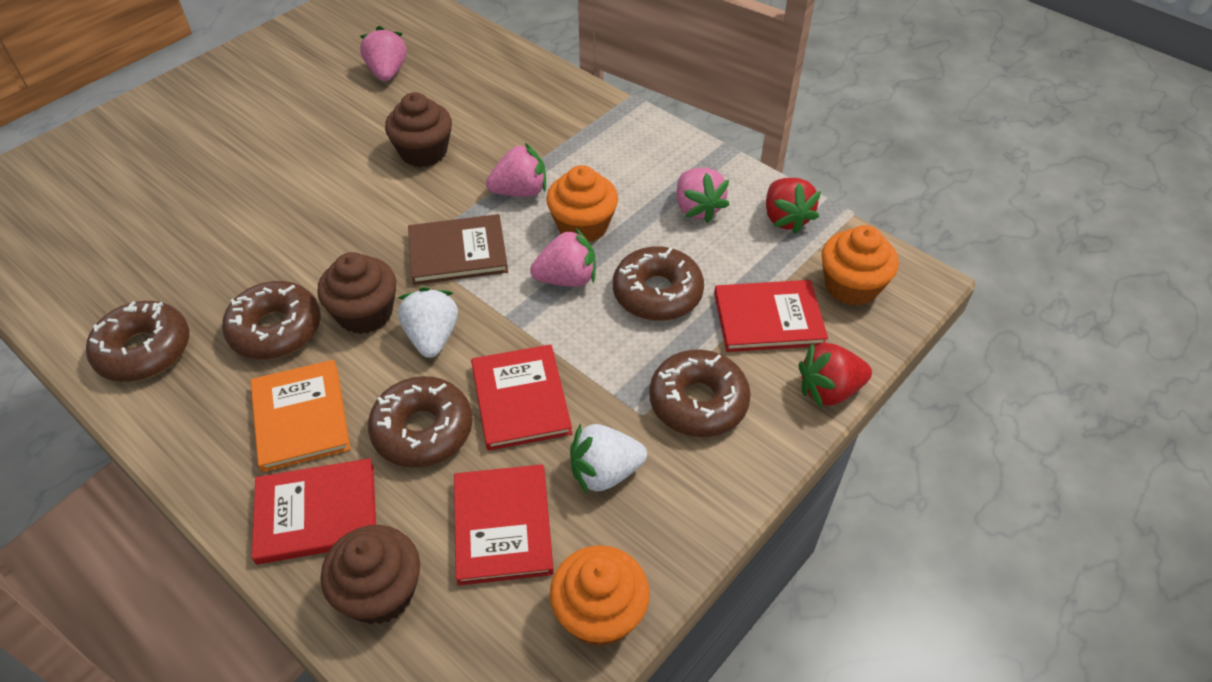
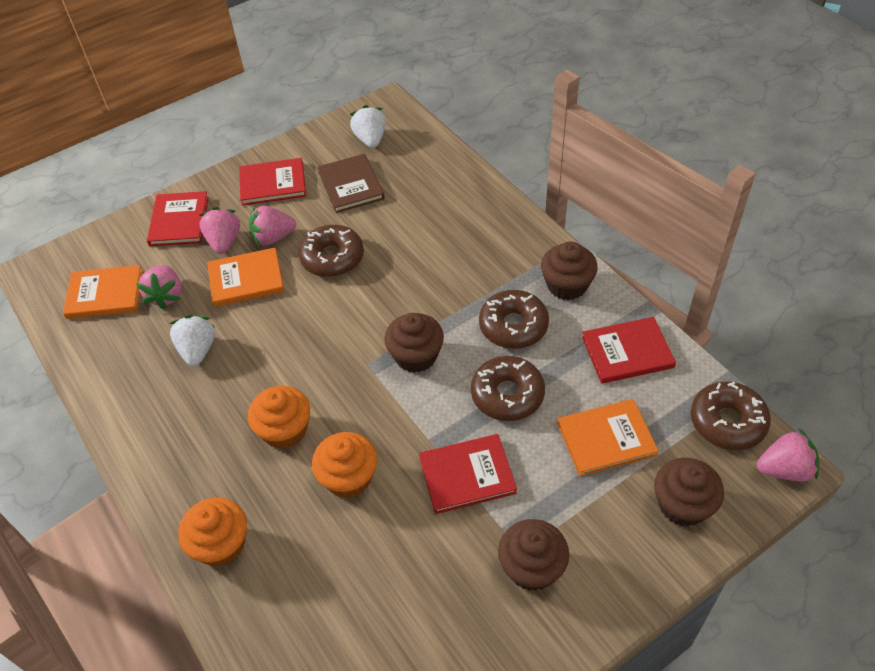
brown cupcake: 3 -> 4
brown donut: 5 -> 4
orange book: 1 -> 3
red strawberry: 2 -> 0

